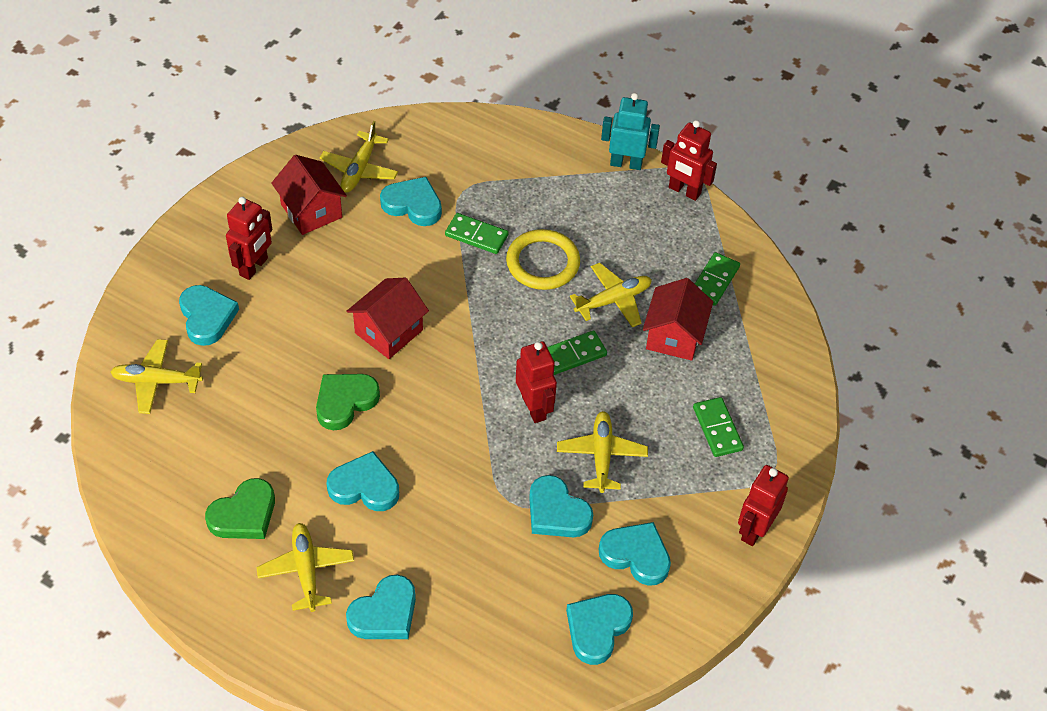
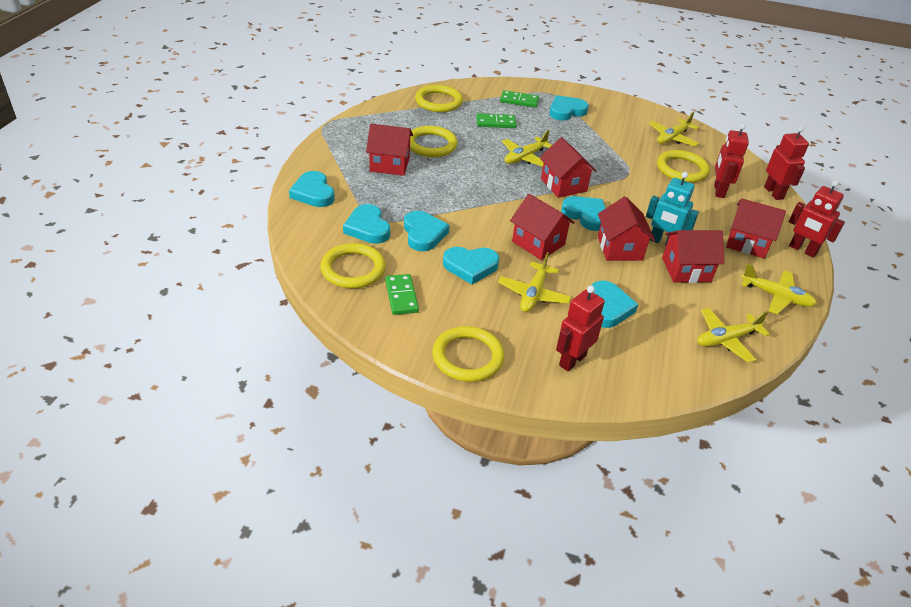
green domino: 4 -> 3
green heart: 2 -> 0
red house: 3 -> 6
yellow ring: 1 -> 5

